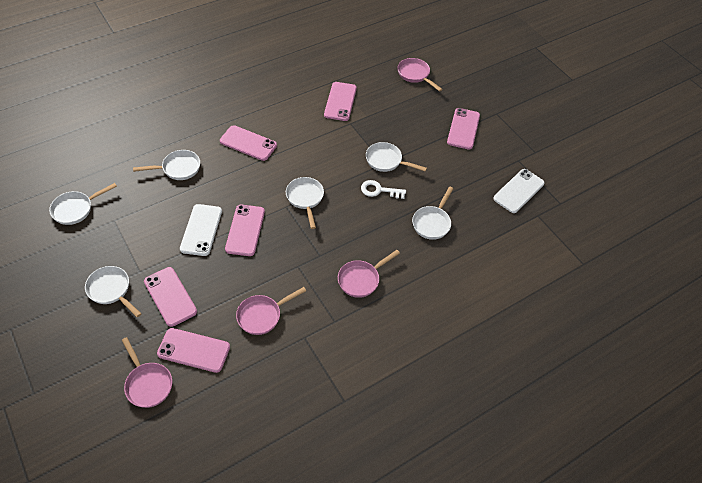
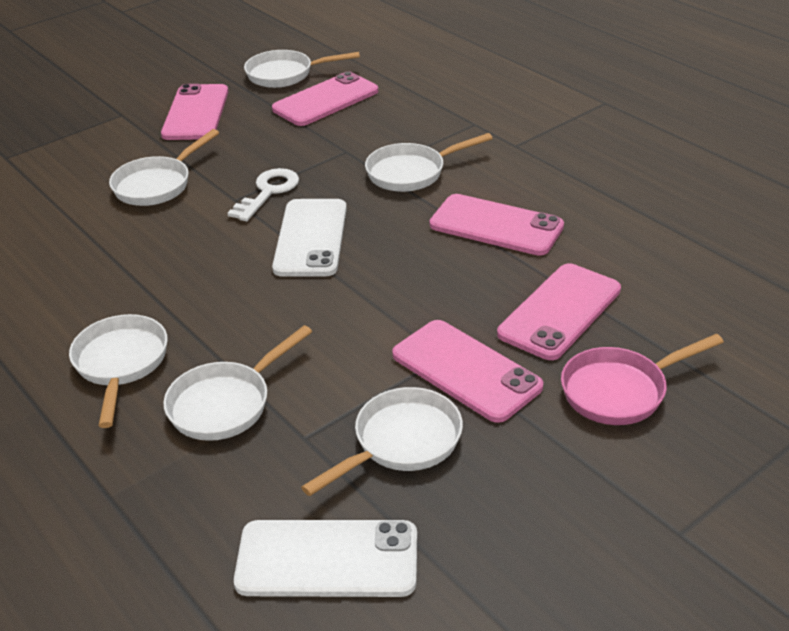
pink pan: 4 -> 1
pink phone: 6 -> 5

